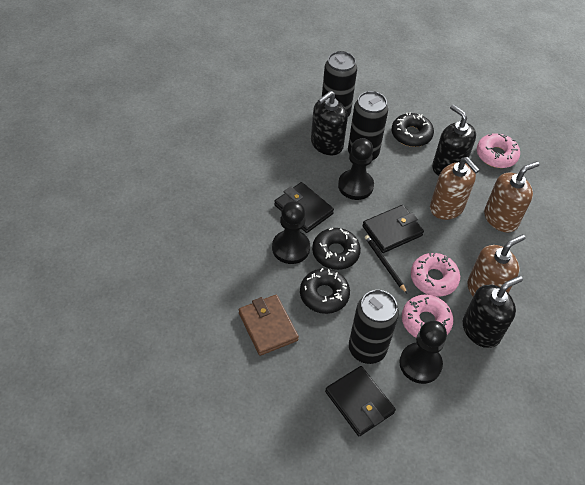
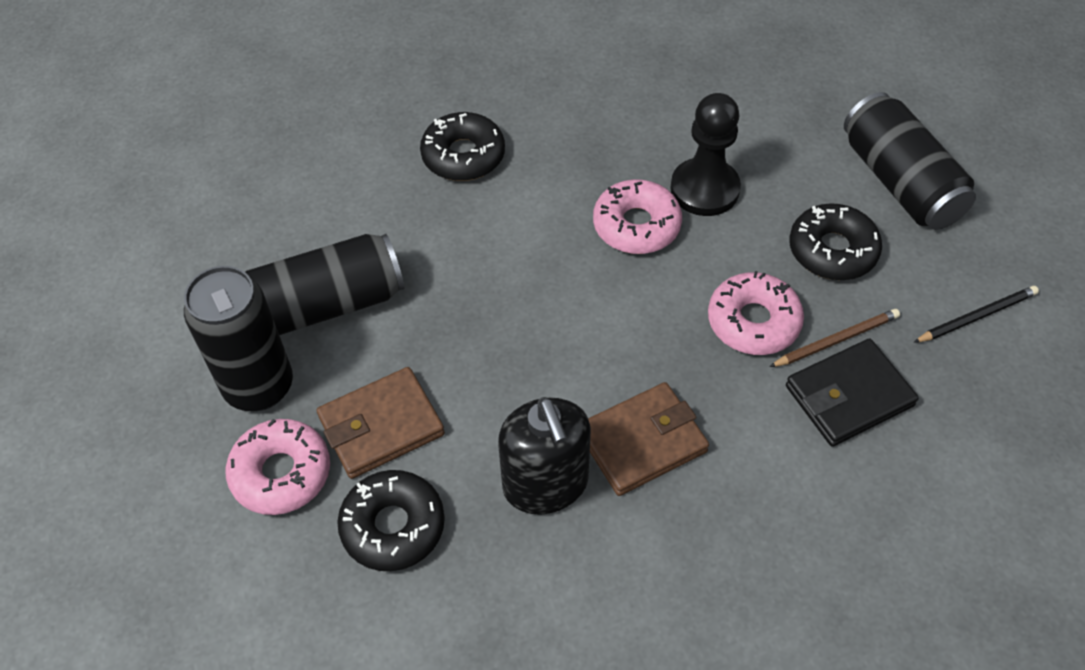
black pawn: 3 -> 1
black soap dispenser: 3 -> 1
black wallet: 3 -> 1
brown pencil: 0 -> 1
brown soap dispenser: 3 -> 0
brown wallet: 1 -> 2

